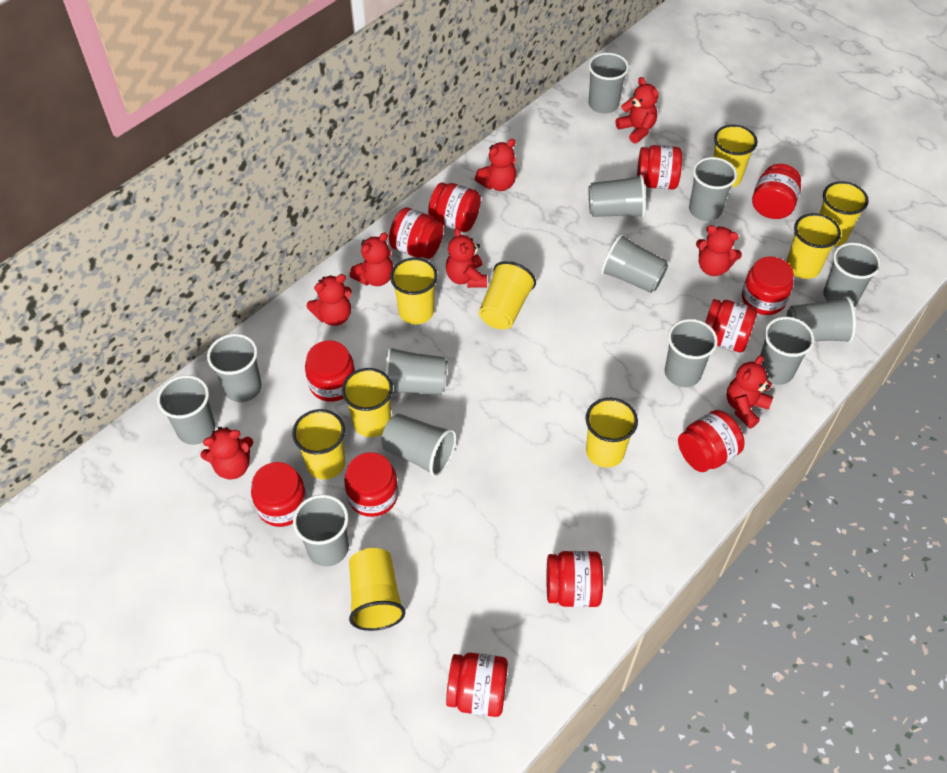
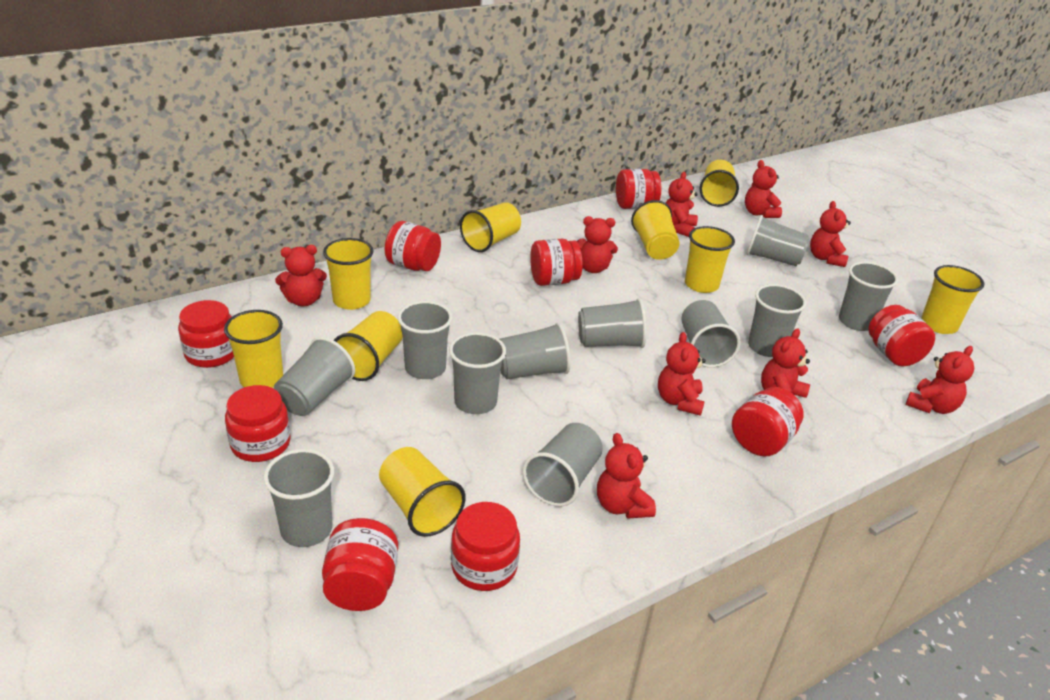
grey cup: 13 -> 11
red jar: 12 -> 9
red teddy bear: 8 -> 9

